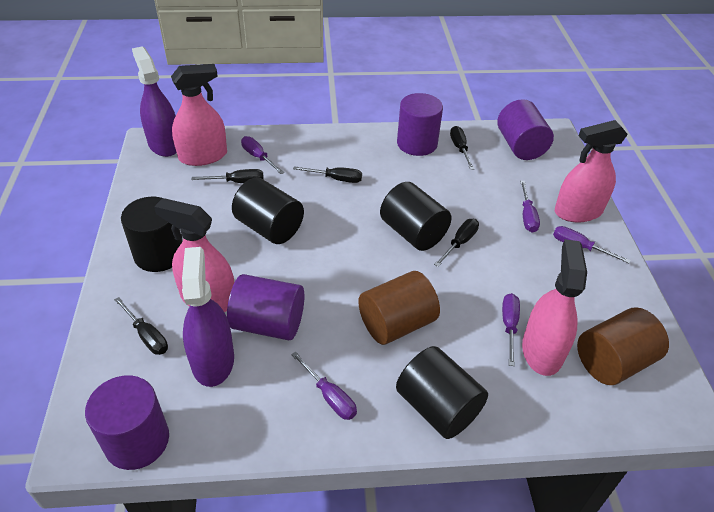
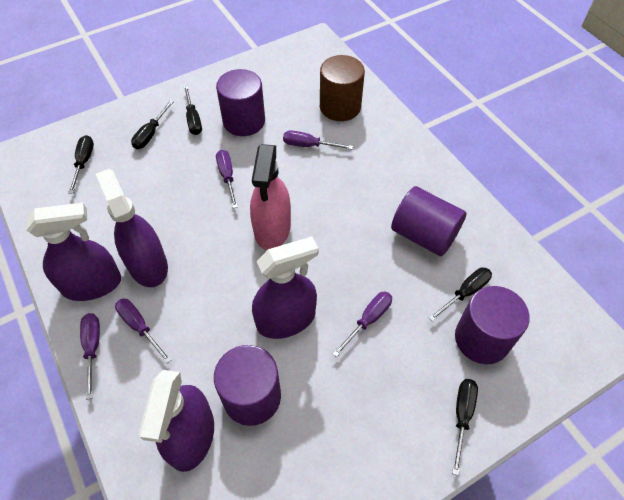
black cylinder: 4 -> 0
brown cylinder: 2 -> 1
pink spray bottle: 4 -> 1
purple spray bottle: 2 -> 4

